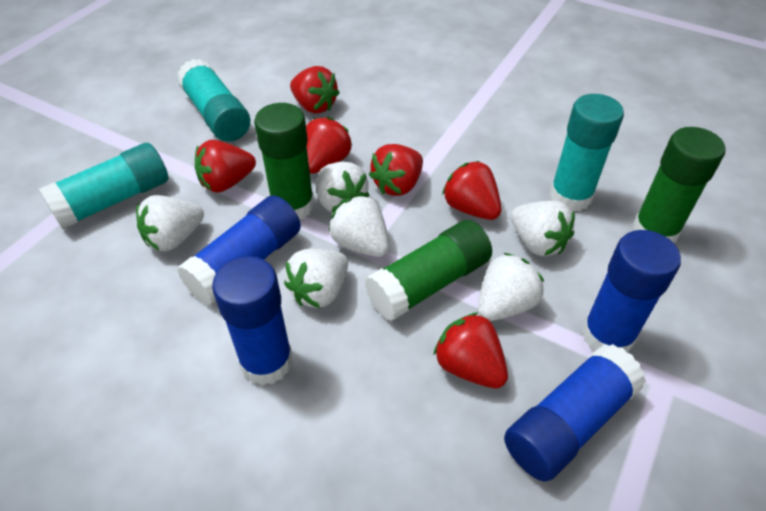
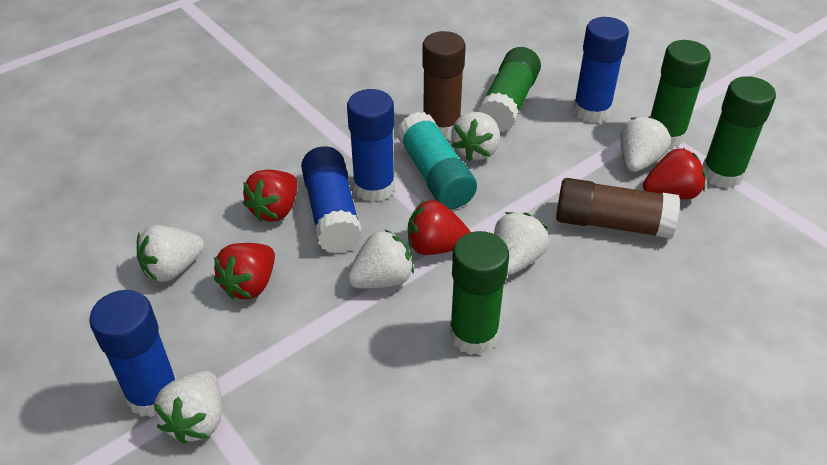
brown glue stick: 0 -> 2
green glue stick: 3 -> 4
red strawberry: 6 -> 4
turquoise glue stick: 3 -> 1

